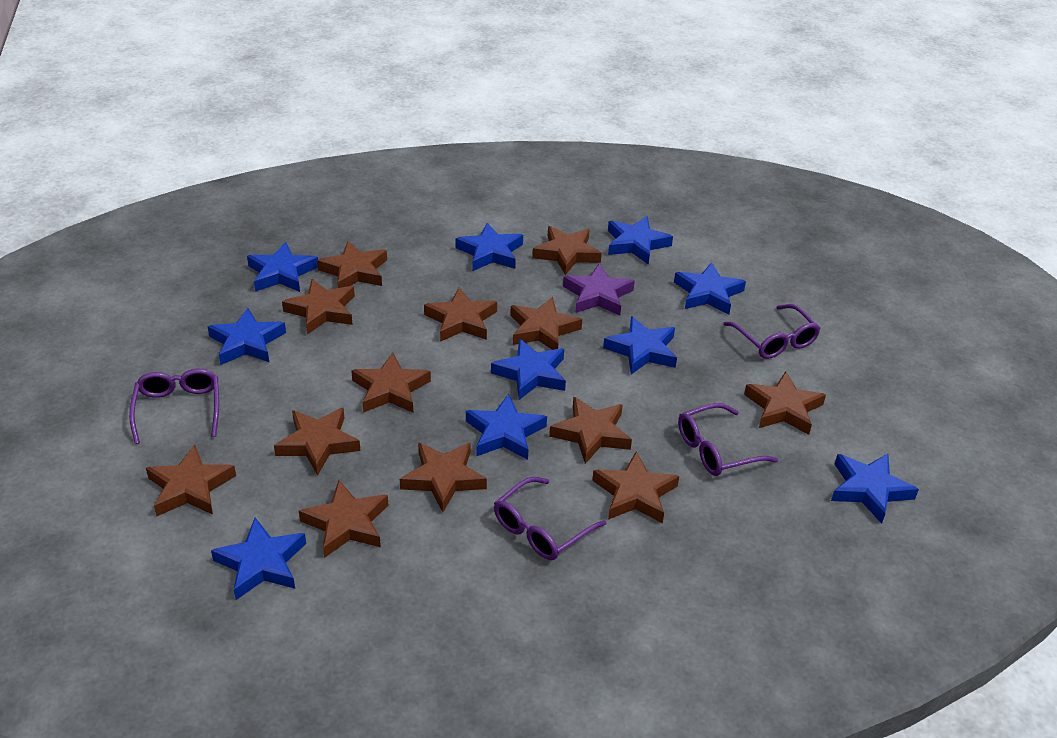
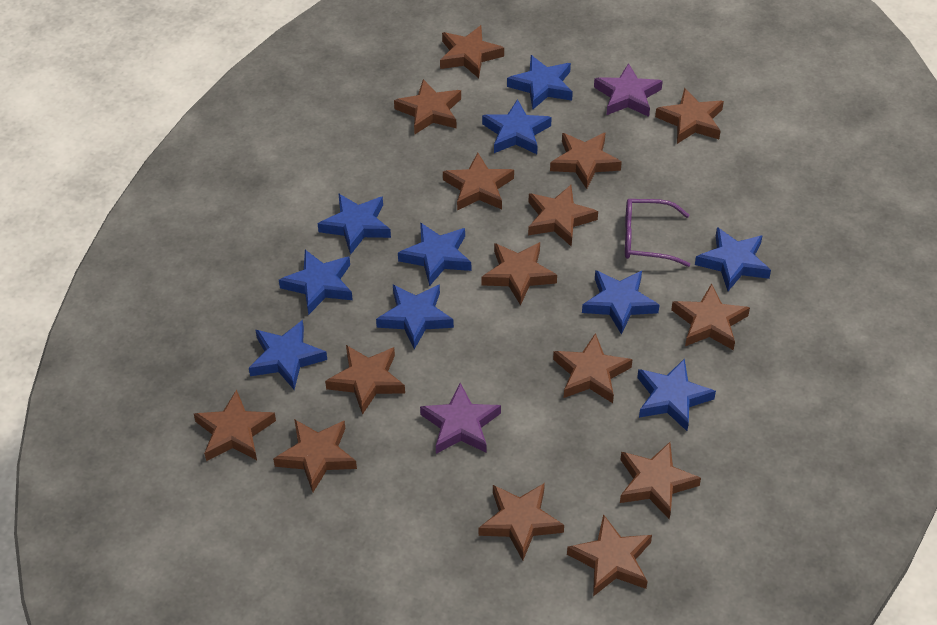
brown star: 13 -> 15
purple glasses: 4 -> 1
purple star: 1 -> 2

